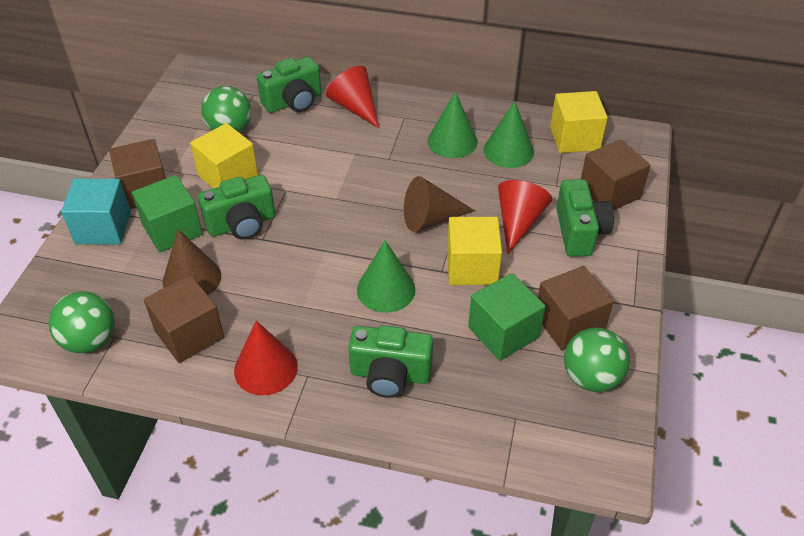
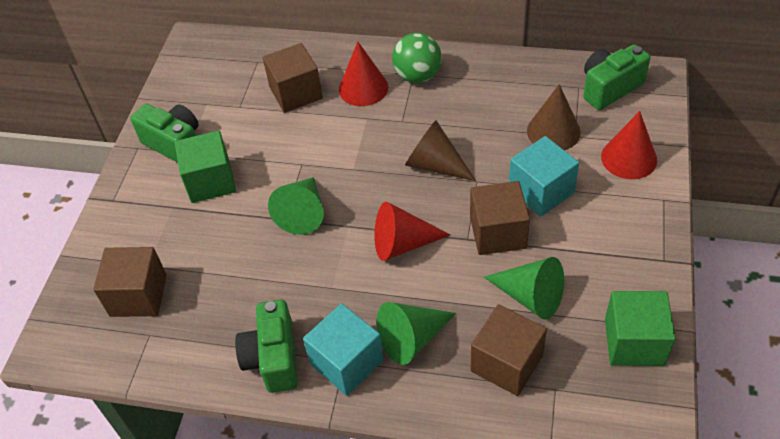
green ball: 3 -> 1
green camera: 4 -> 3
turquoise cube: 1 -> 2
yellow cube: 3 -> 0

